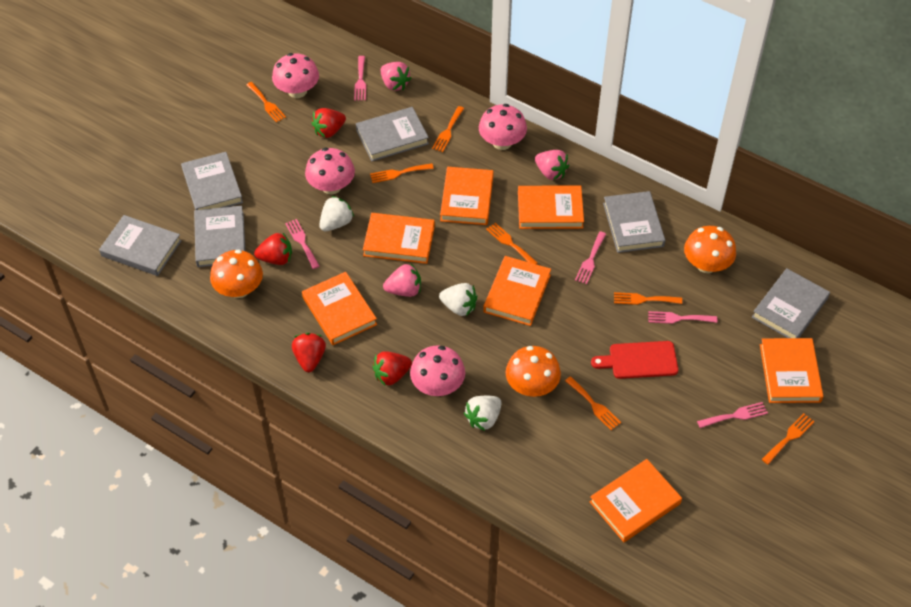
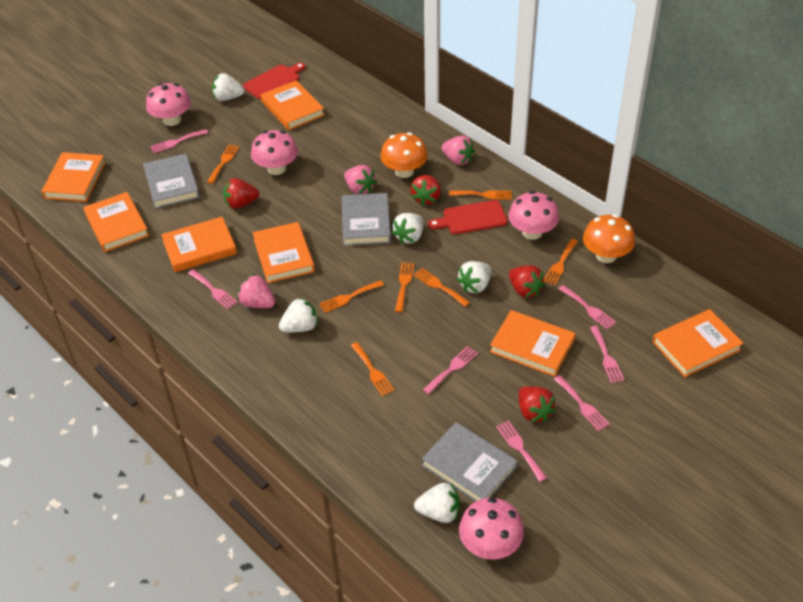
grey book: 6 -> 3
orange mushroom: 3 -> 2
pink fork: 5 -> 7
red cutting board: 1 -> 2
white strawberry: 3 -> 5

